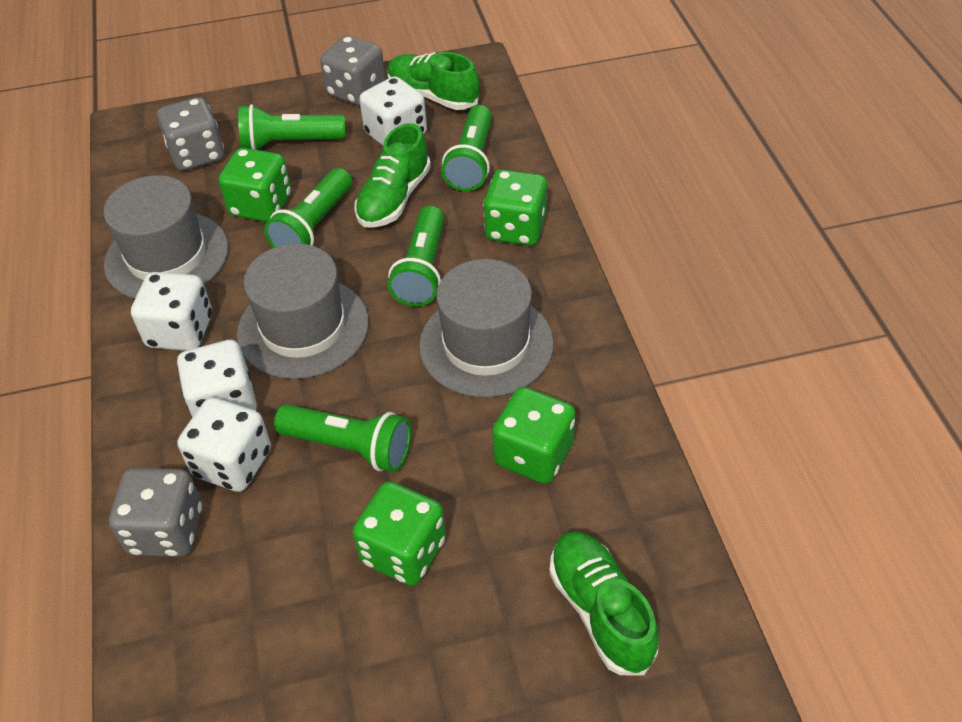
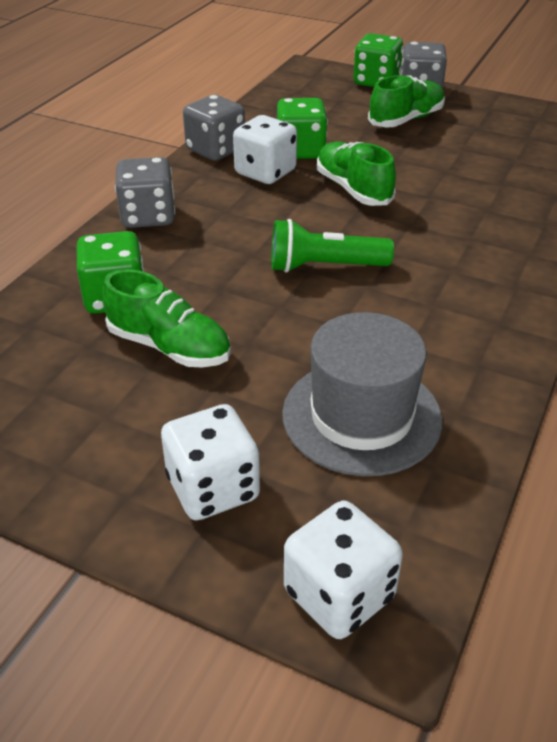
green dice: 4 -> 3
green flashlight: 5 -> 1
grey hat: 3 -> 1
white dice: 4 -> 3

